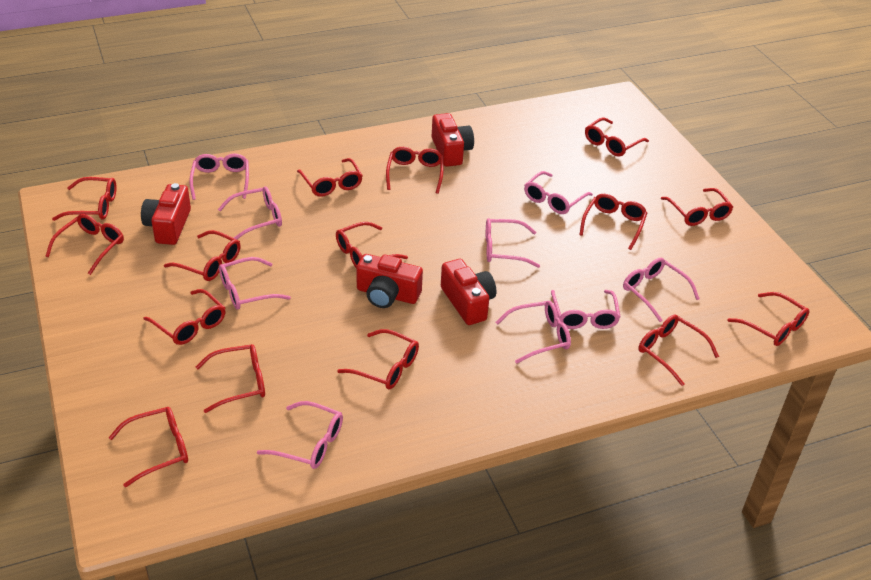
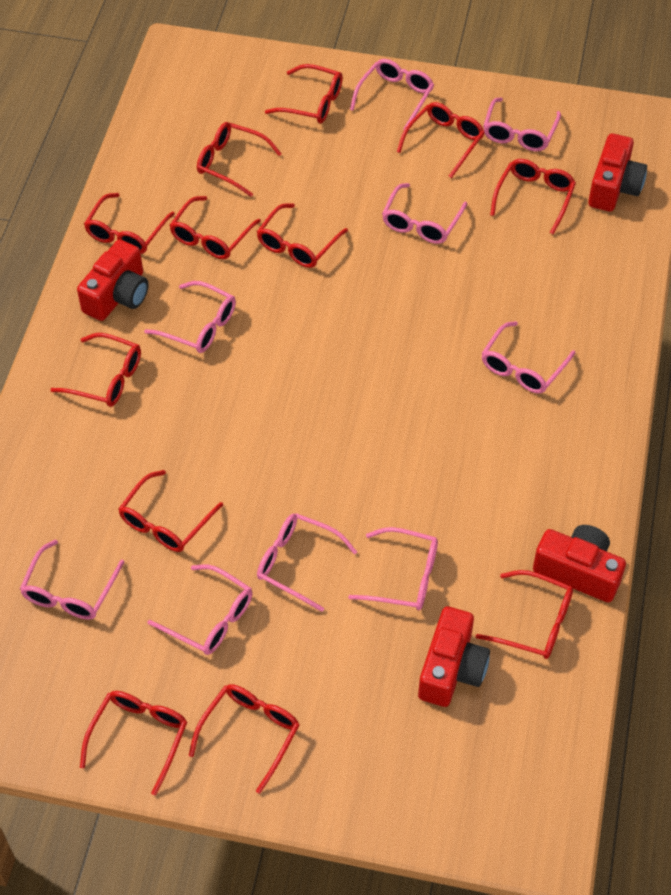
red glasses: 15 -> 12

